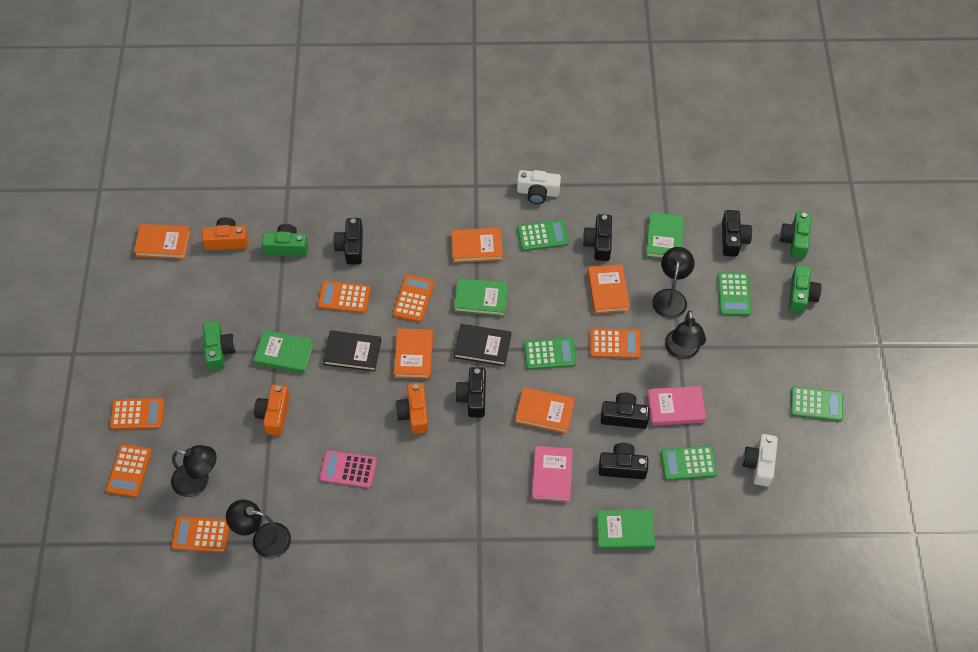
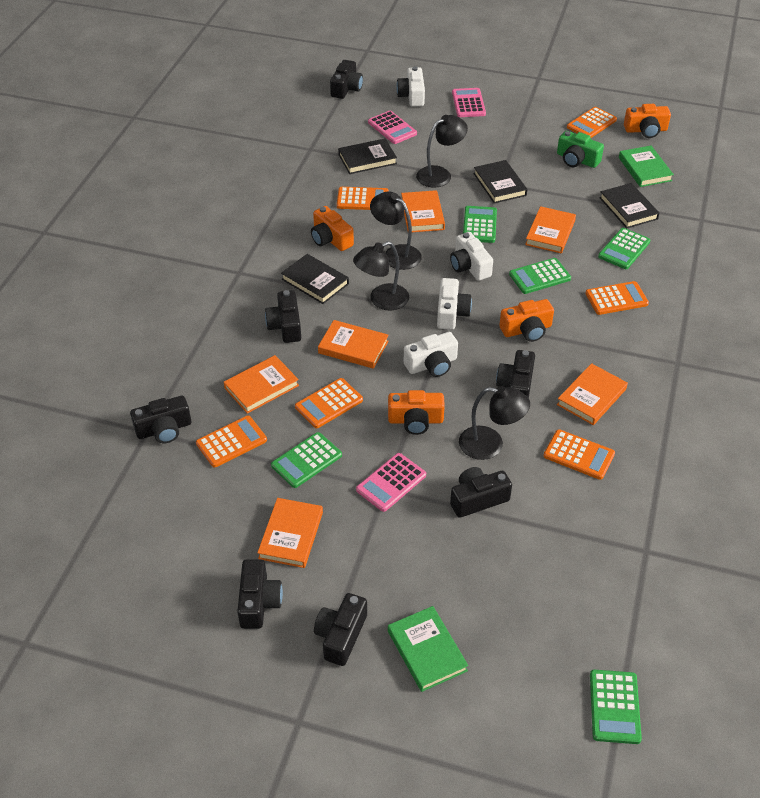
black book: 2 -> 4
black camera: 6 -> 7
green book: 4 -> 2
green camera: 4 -> 1
orange book: 5 -> 6
orange camera: 3 -> 4
pink book: 2 -> 0
pink calculator: 1 -> 3
white camera: 2 -> 4

